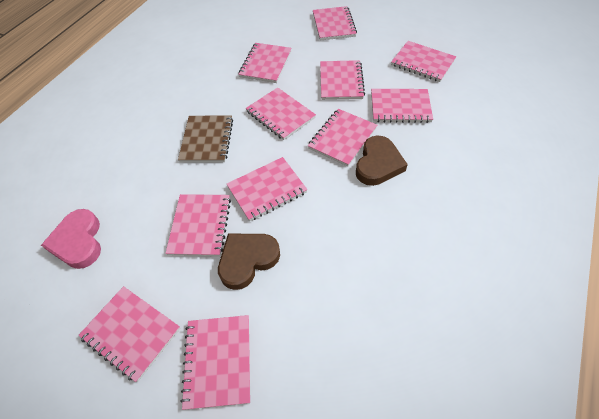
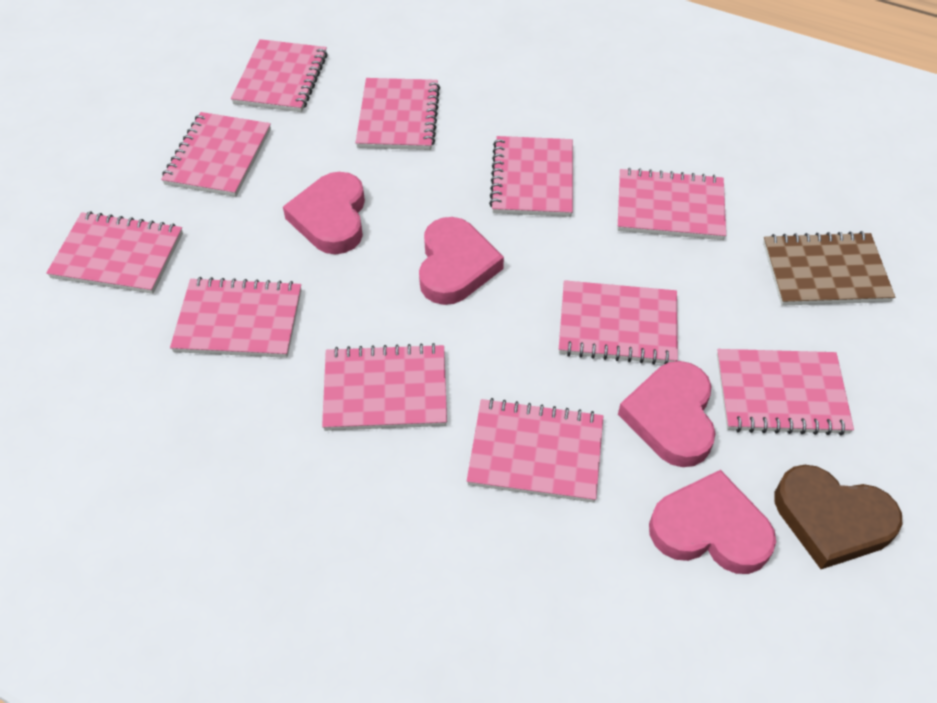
brown heart: 2 -> 1
pink heart: 1 -> 4

